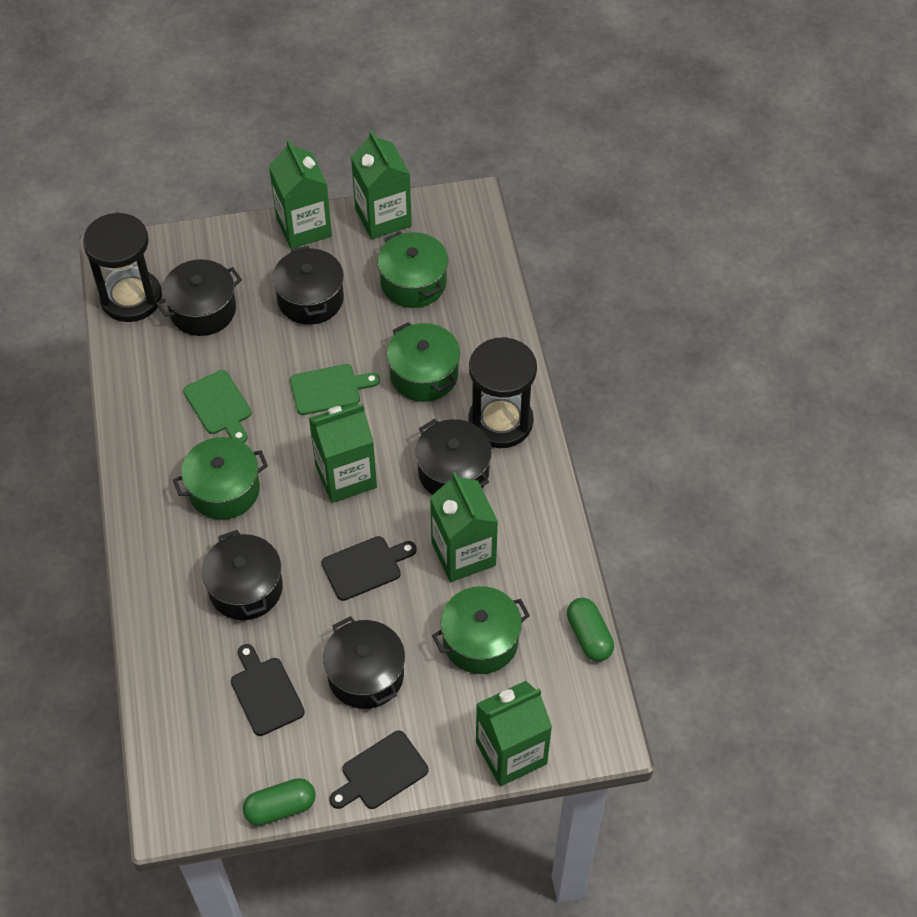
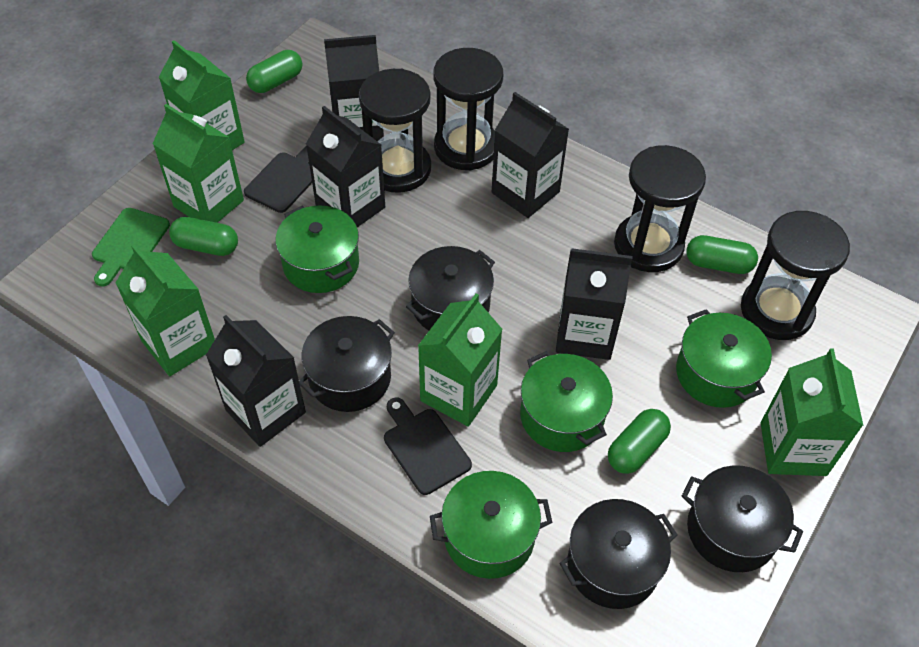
black carton: 0 -> 5
black cutting board: 3 -> 2
black hourglass: 2 -> 4
black pot: 5 -> 4
green capsule: 2 -> 4
green cutting board: 2 -> 1

